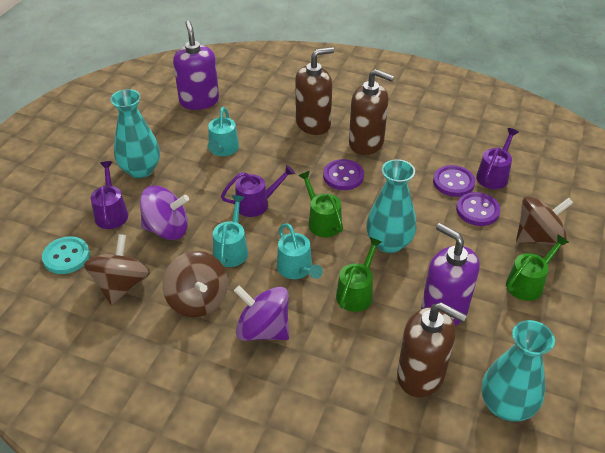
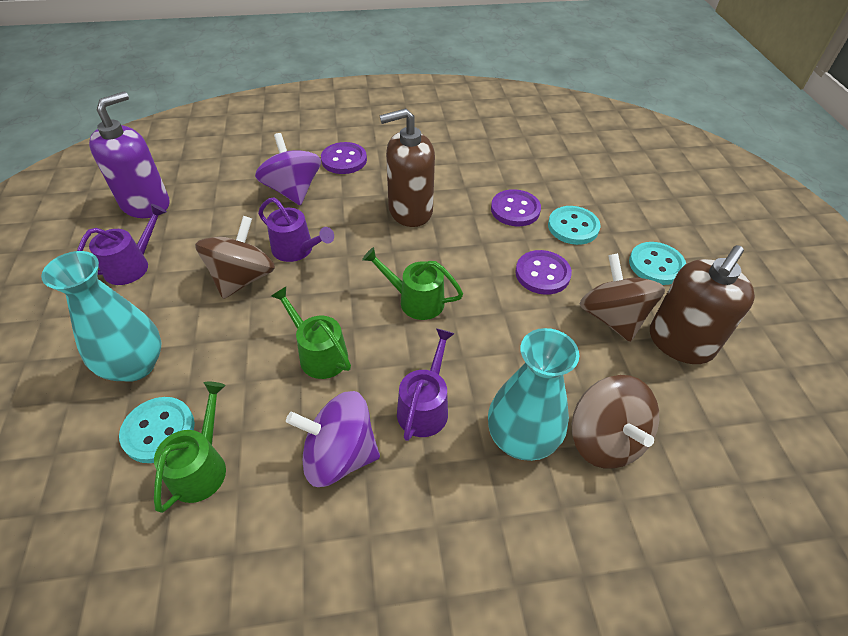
brown soap dispenser: 3 -> 2
purple soap dispenser: 2 -> 1
turquoise button: 1 -> 3
turquoise vase: 3 -> 2
turquoise watering can: 3 -> 0

